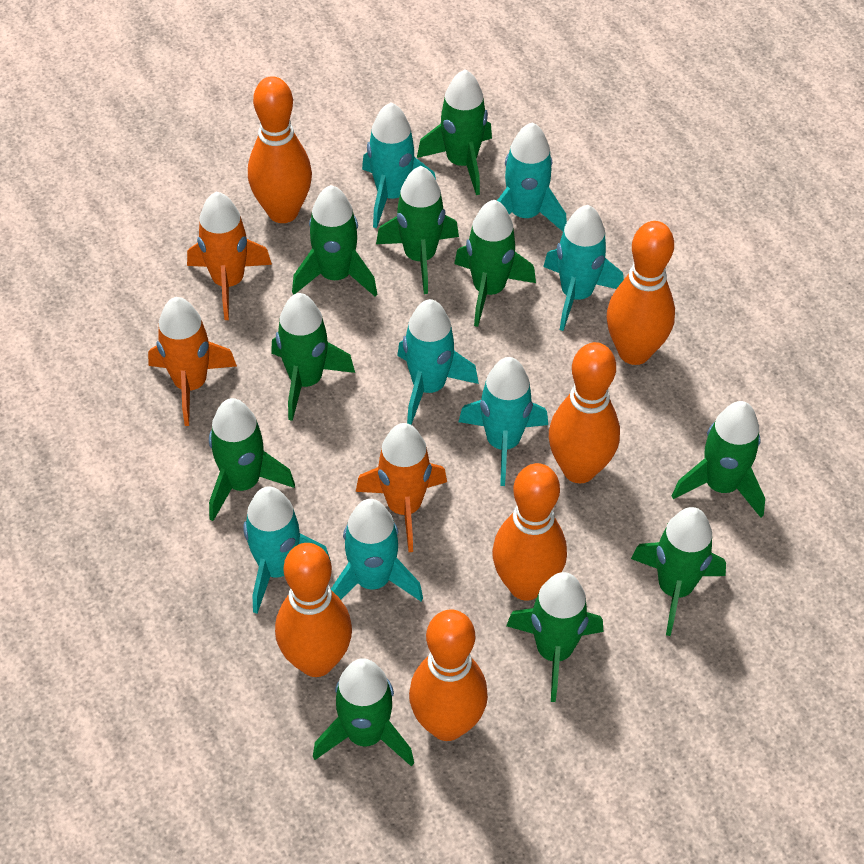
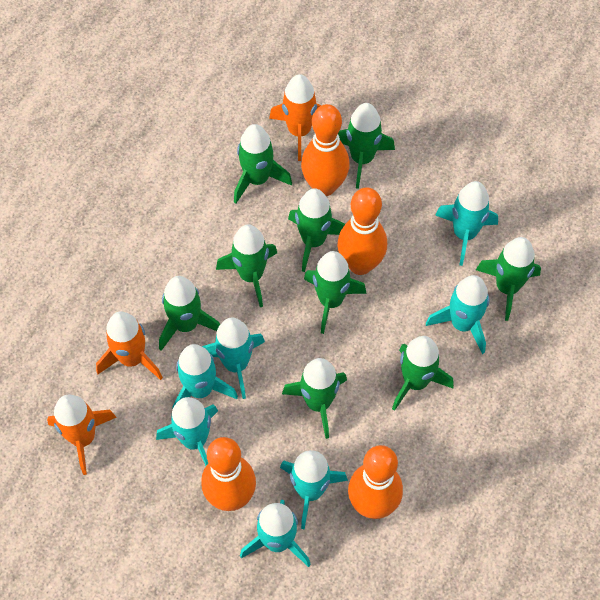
green rocket: 10 -> 9
orange bowling pin: 6 -> 4

